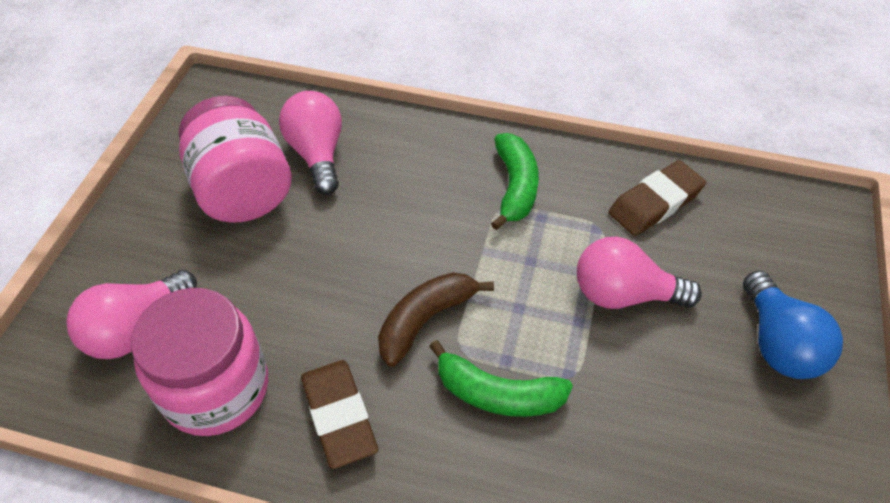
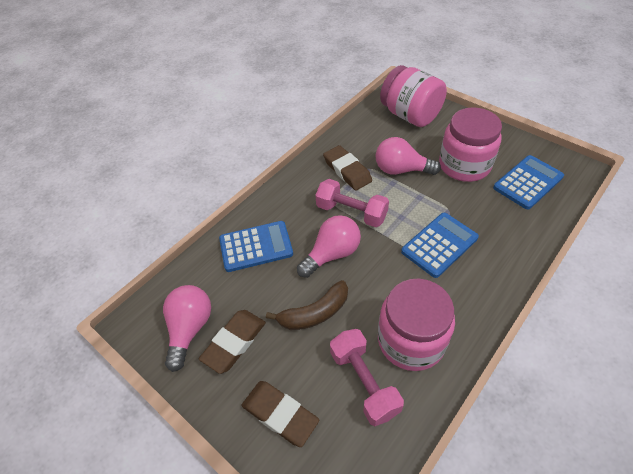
blue calculator: 0 -> 3
blue light bulb: 1 -> 0
brown eraser: 2 -> 3
green banana: 2 -> 0
pink dumbbell: 0 -> 2
pink jar: 2 -> 3

